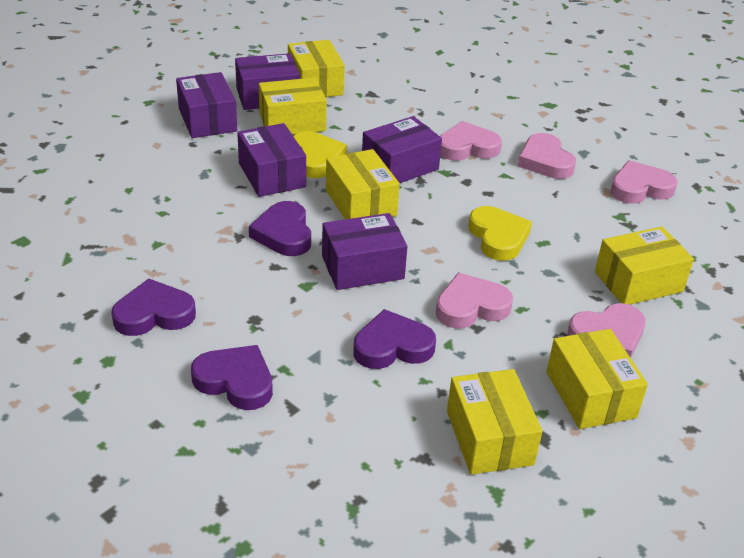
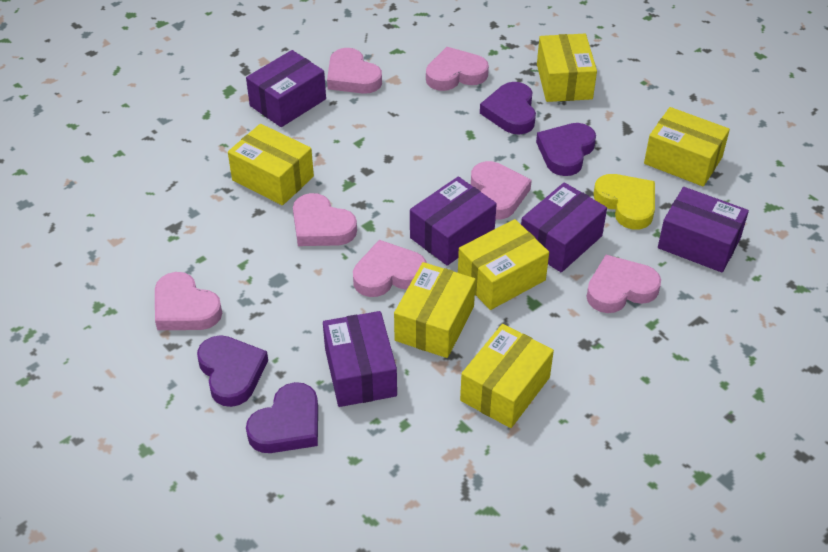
pink heart: 5 -> 7
yellow heart: 2 -> 1

